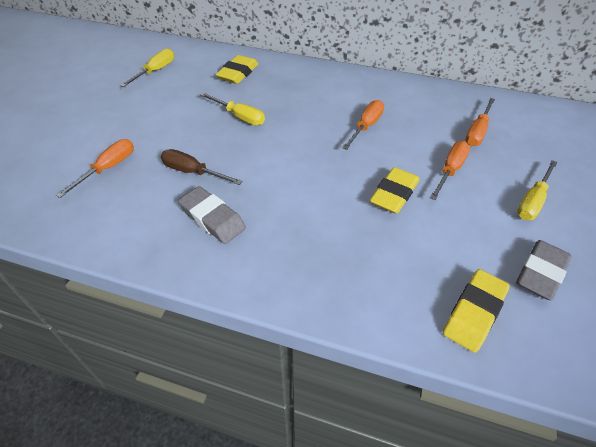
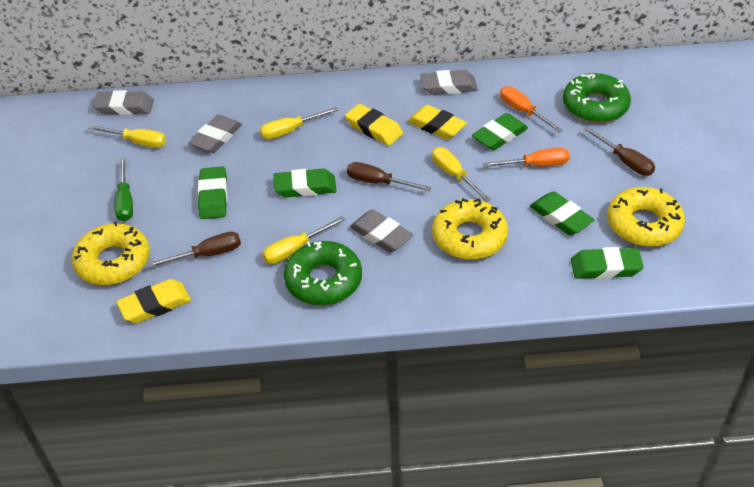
brown screwdriver: 1 -> 3
green donut: 0 -> 2
green eraser: 0 -> 5
green screwdriver: 0 -> 1
grey eraser: 2 -> 4
orange screwdriver: 4 -> 2
yellow donut: 0 -> 3
yellow screwdriver: 3 -> 4

